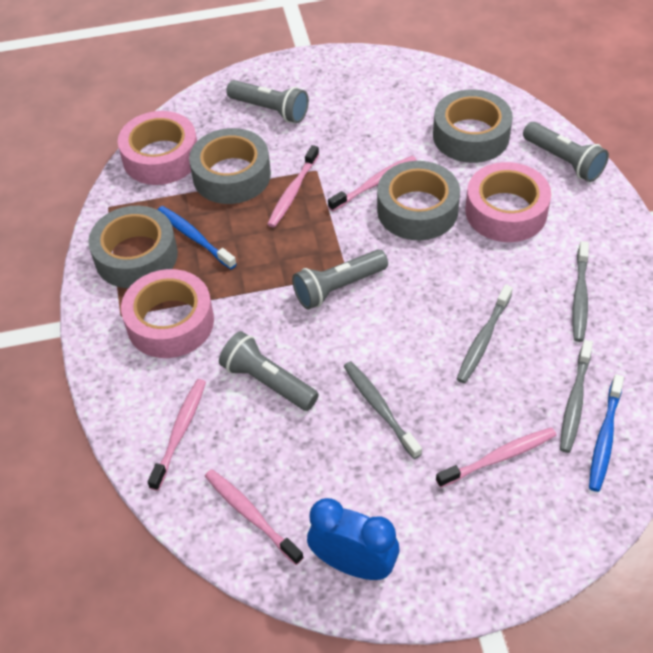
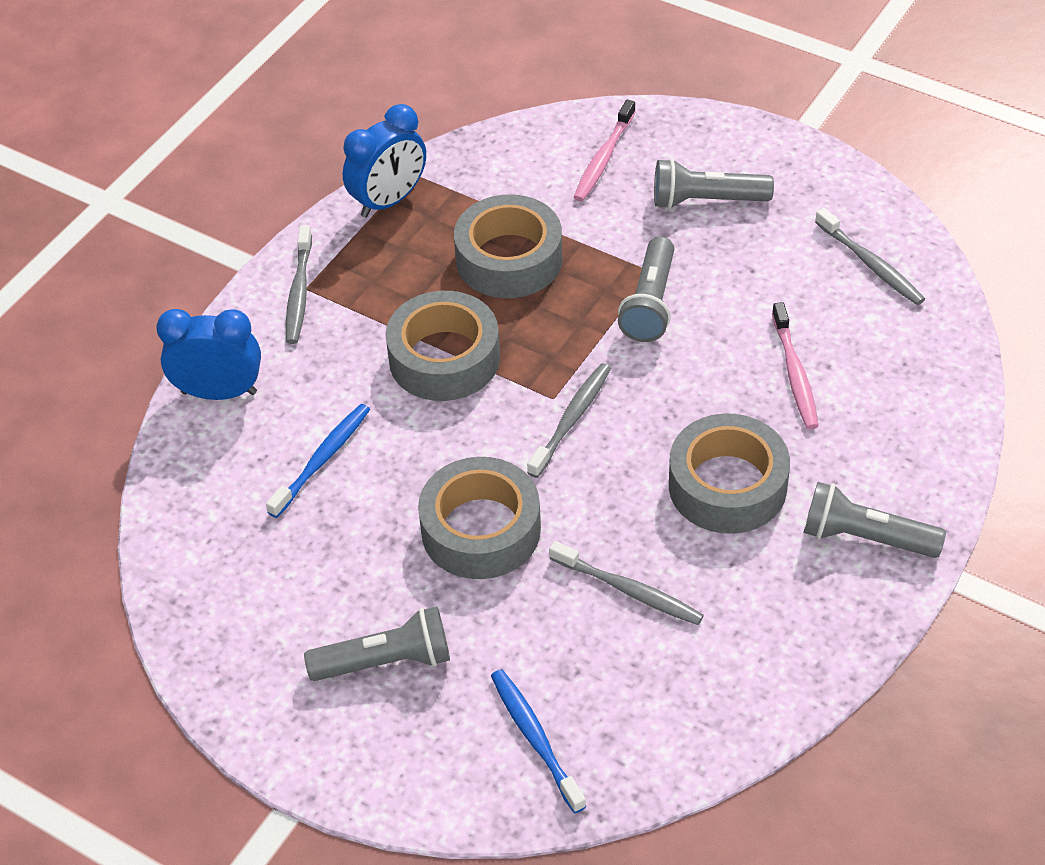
blue clock: 1 -> 2
pink tape: 3 -> 0
pink toothbrush: 5 -> 2

